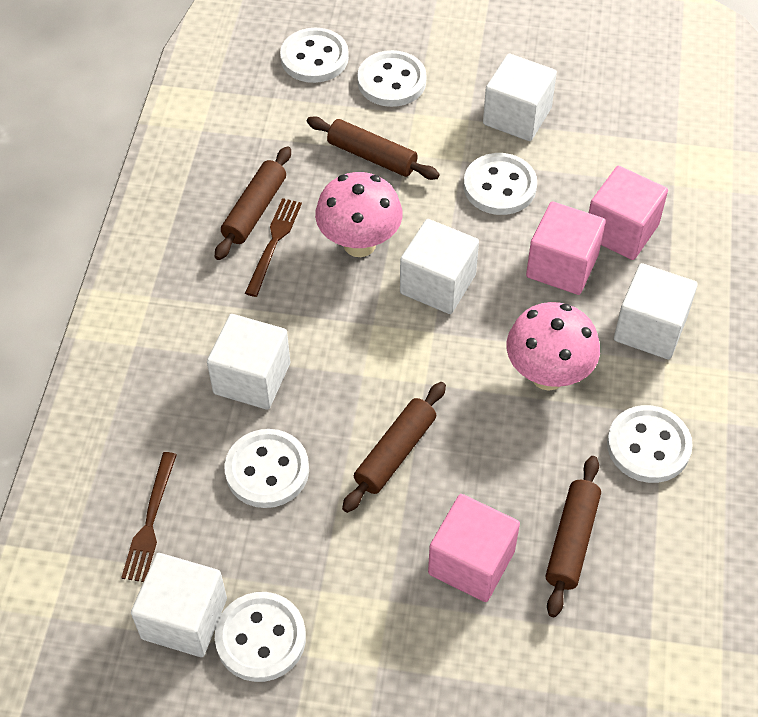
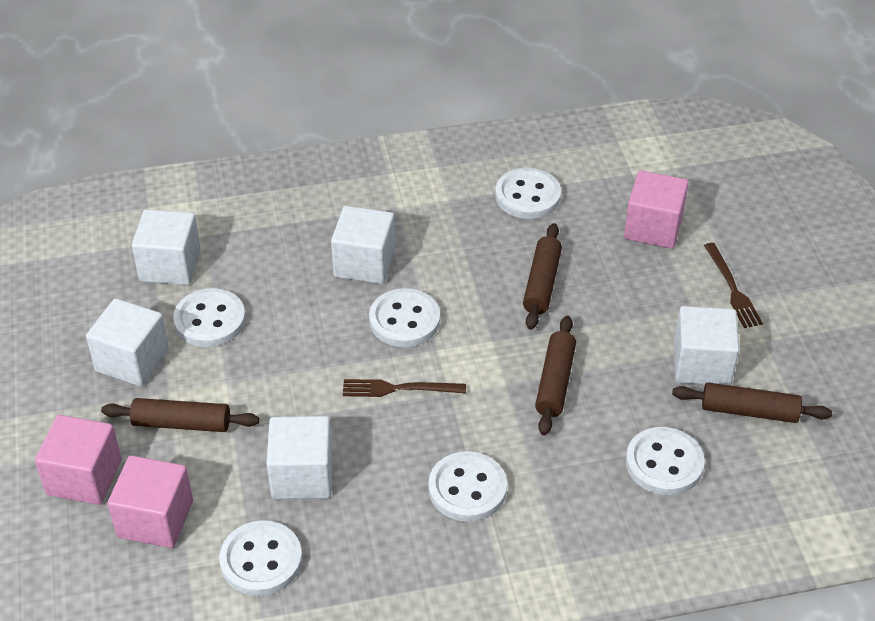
pink mushroom: 2 -> 0

